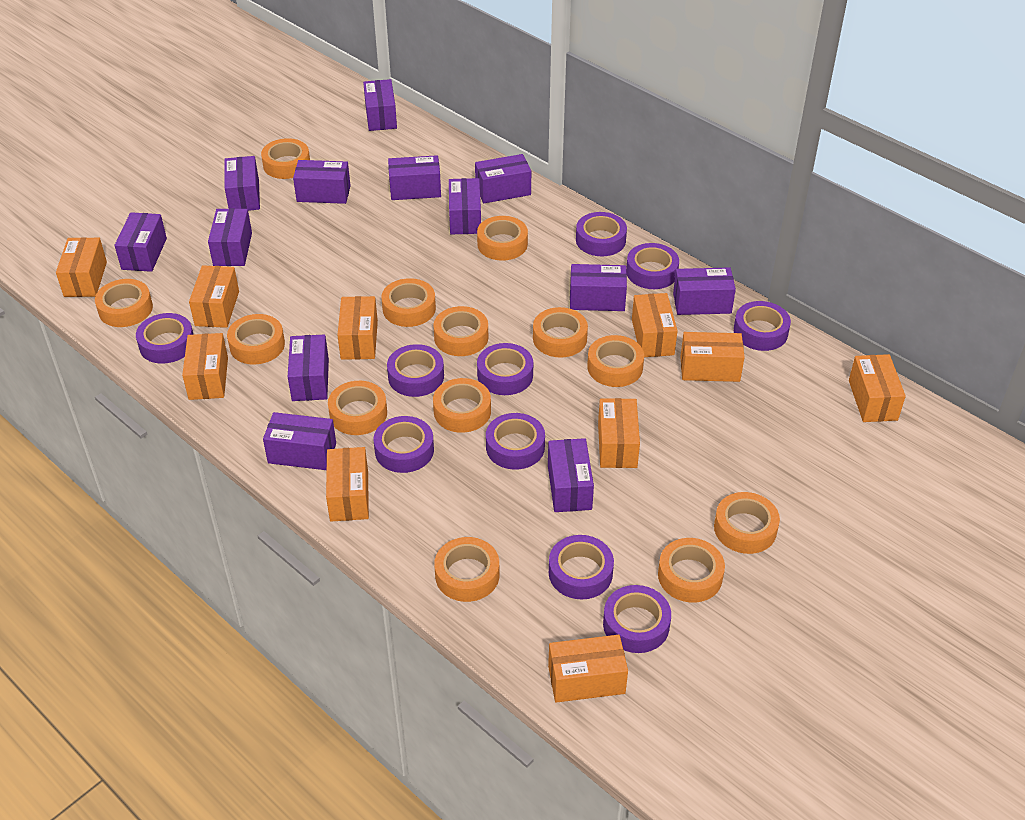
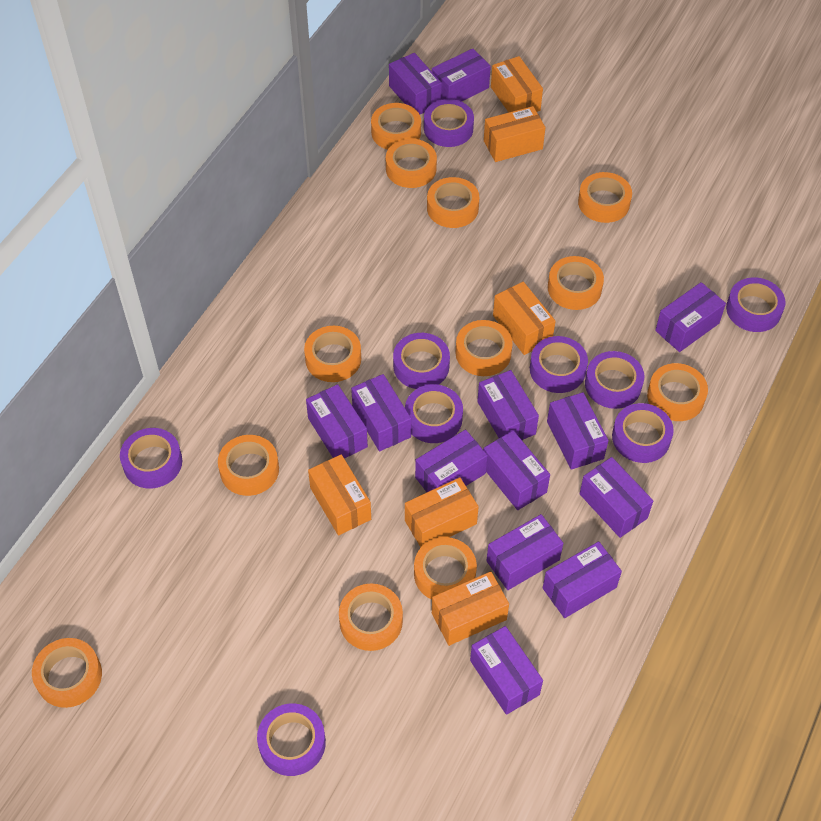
orange box: 10 -> 6
orange tape: 13 -> 12
purple tape: 10 -> 9

